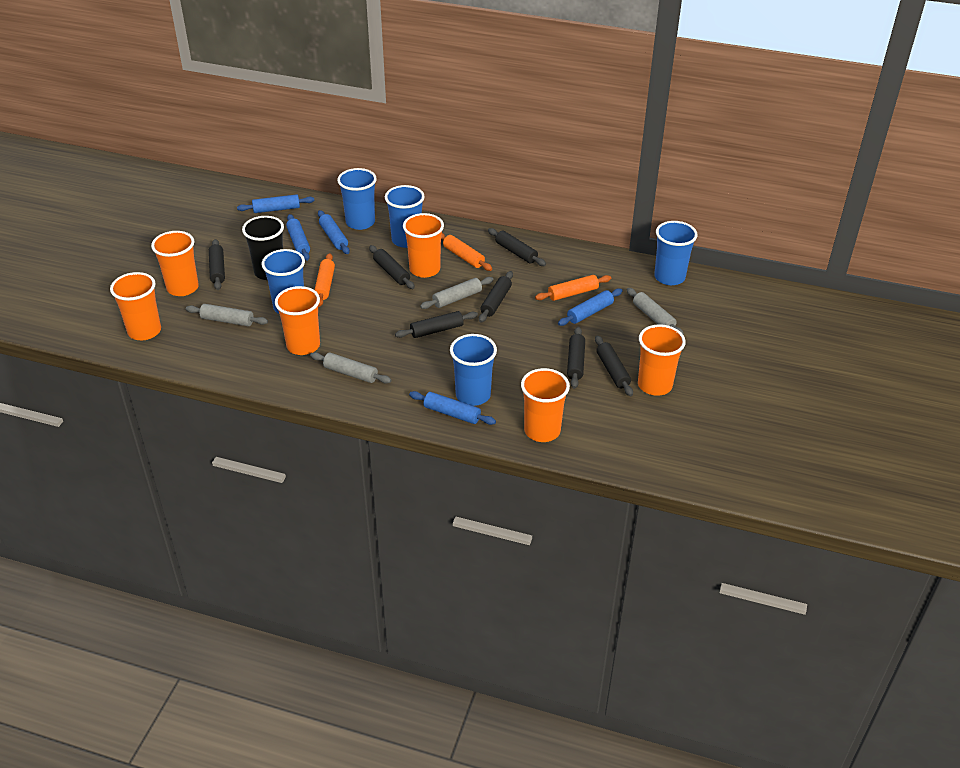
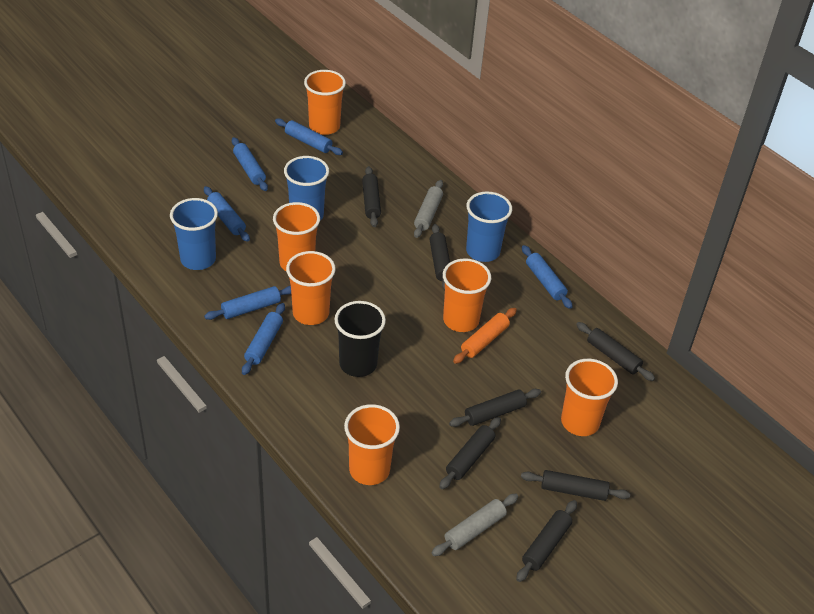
blue cup: 5 -> 3
blue rolling pin: 5 -> 6
grey rolling pin: 4 -> 2
orange rolling pin: 3 -> 1

